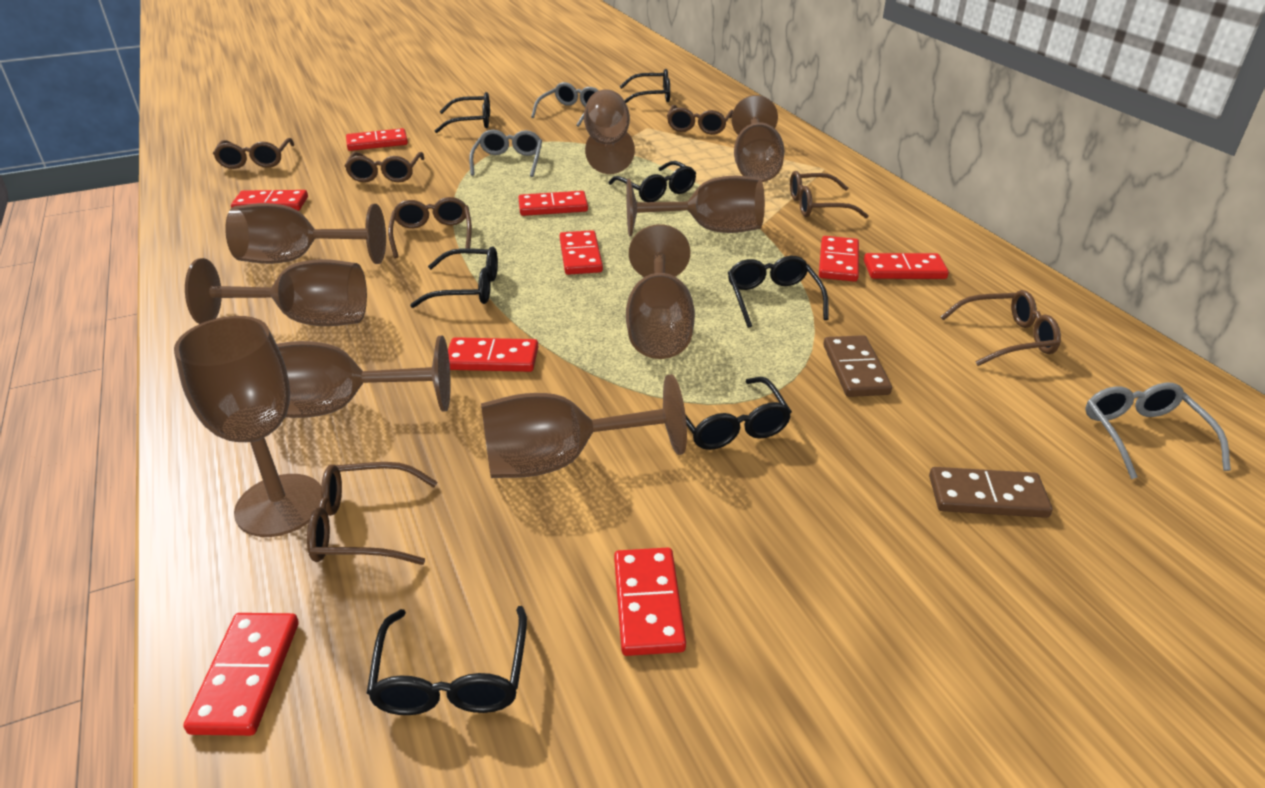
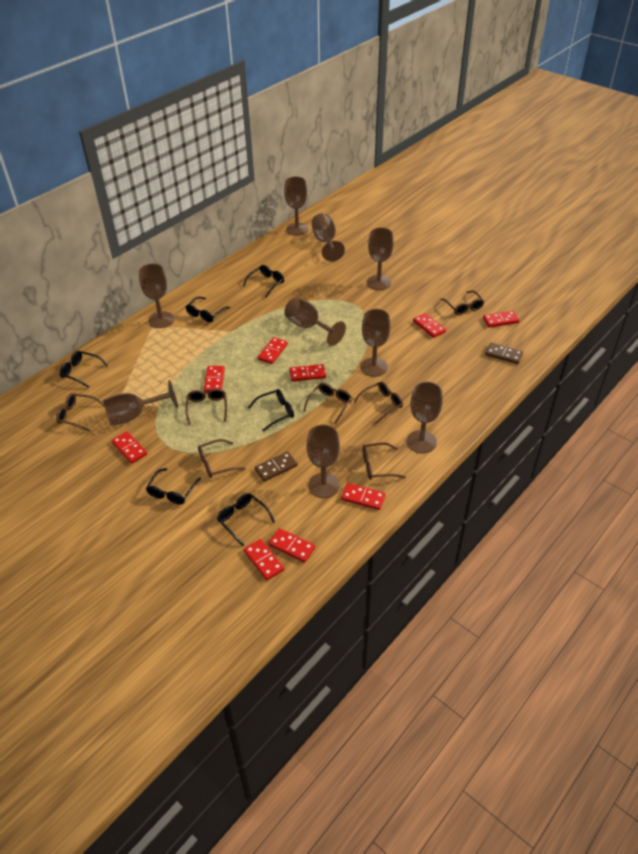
black glasses: 7 -> 6
grey glasses: 3 -> 0

